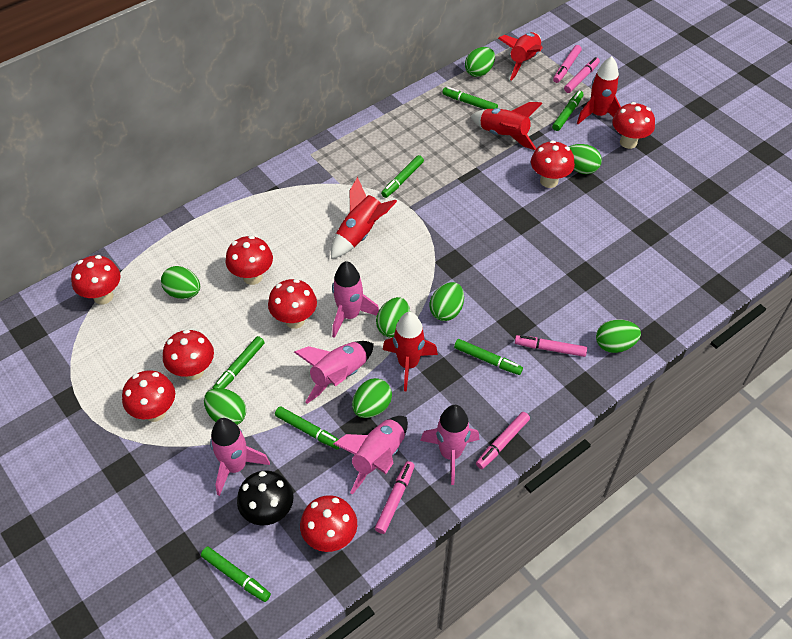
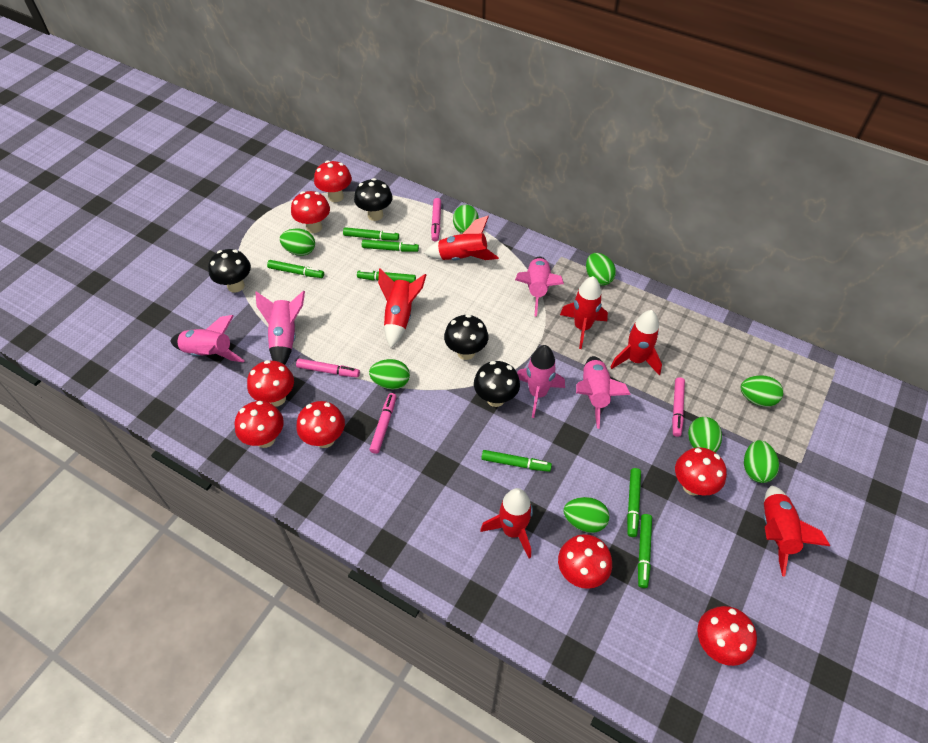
black mushroom: 1 -> 4
pink marker: 5 -> 4
red rocket: 5 -> 6

